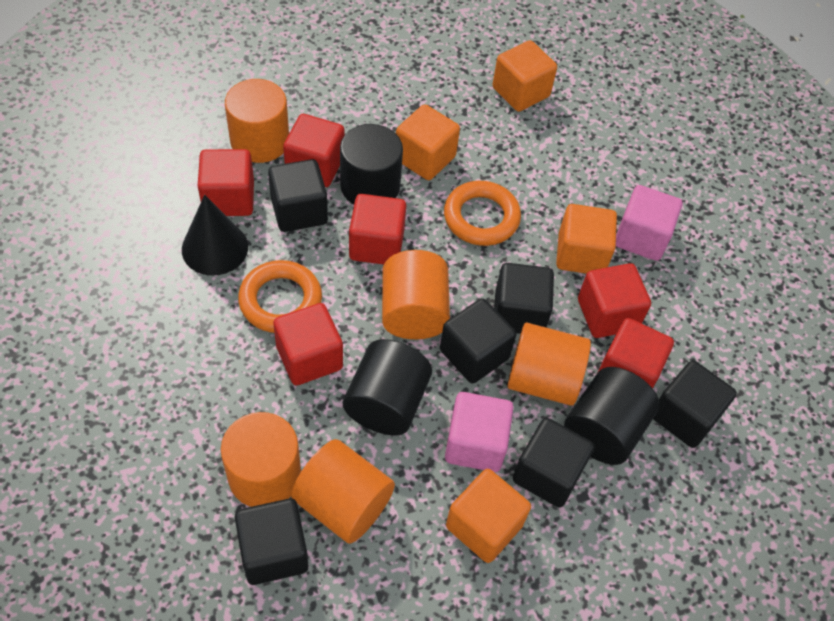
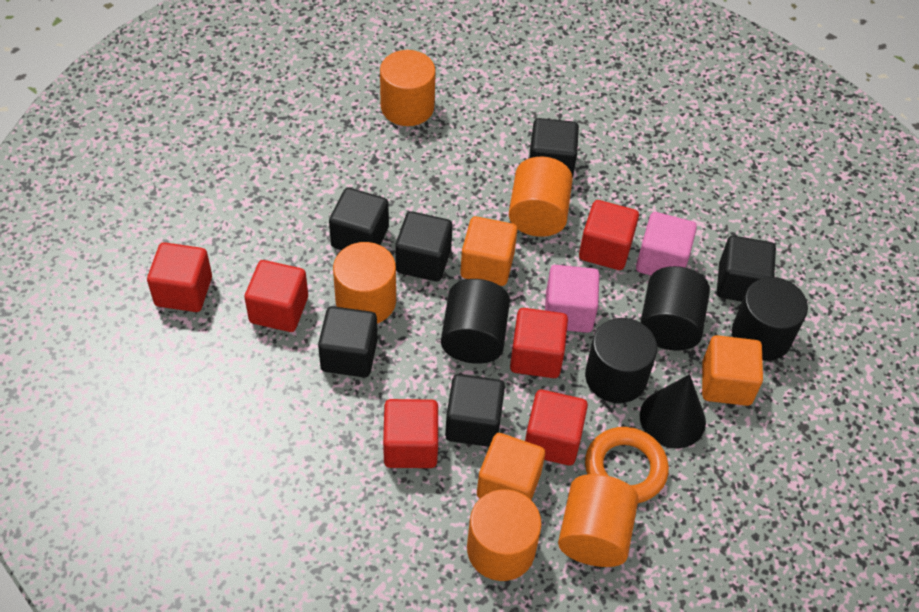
black cylinder: 3 -> 4
orange cube: 4 -> 3
orange ring: 2 -> 1

